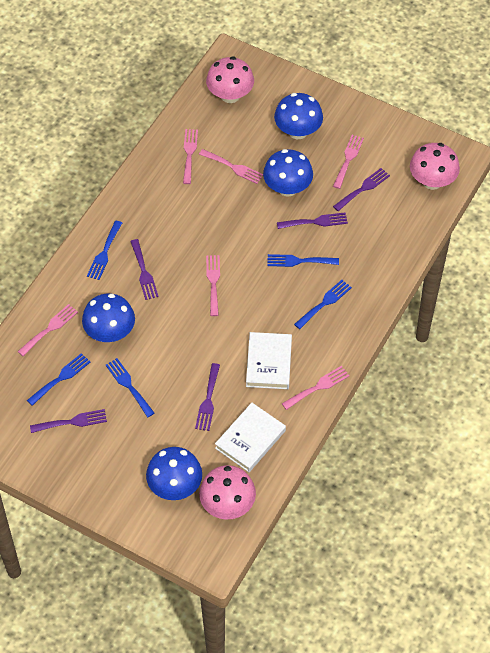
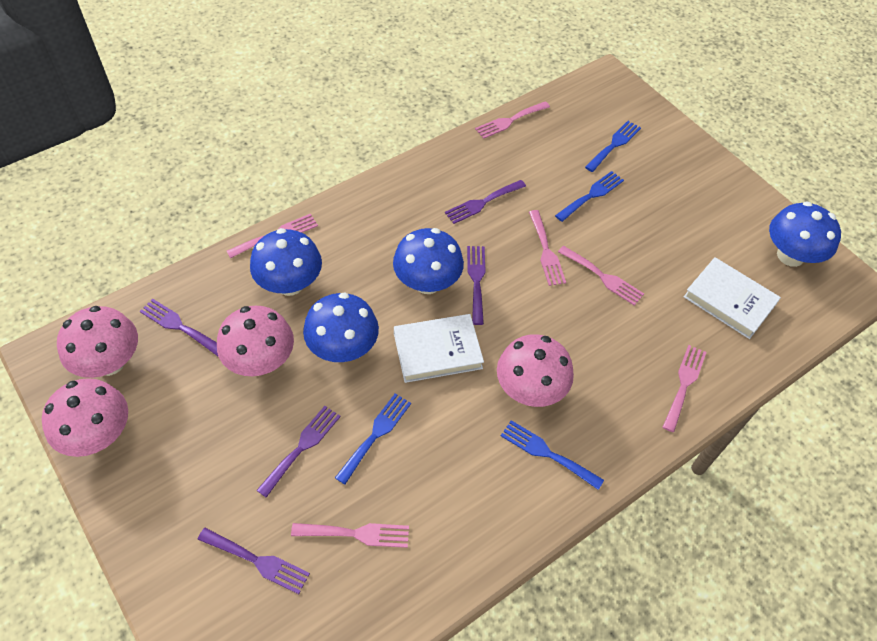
blue fork: 5 -> 4
pink mushroom: 3 -> 4

